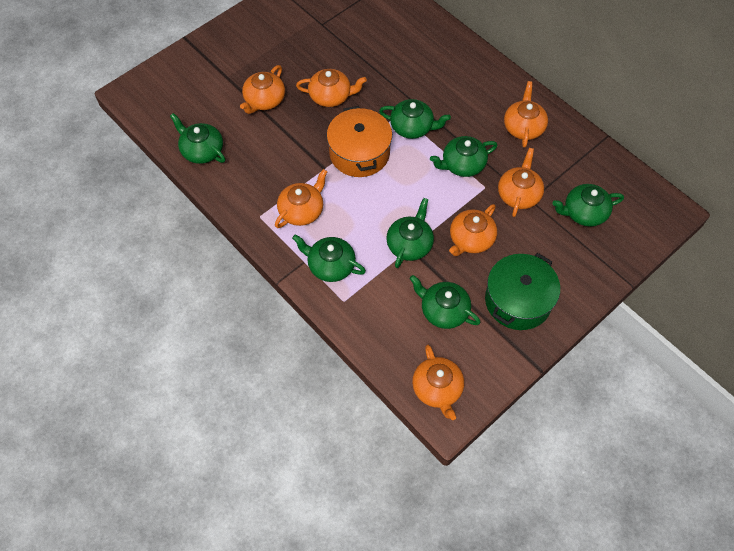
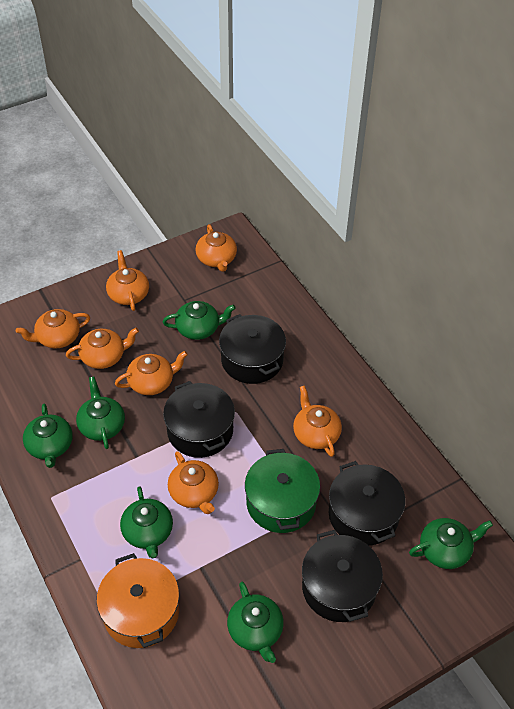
black pot: 0 -> 4
green teapot: 7 -> 6

